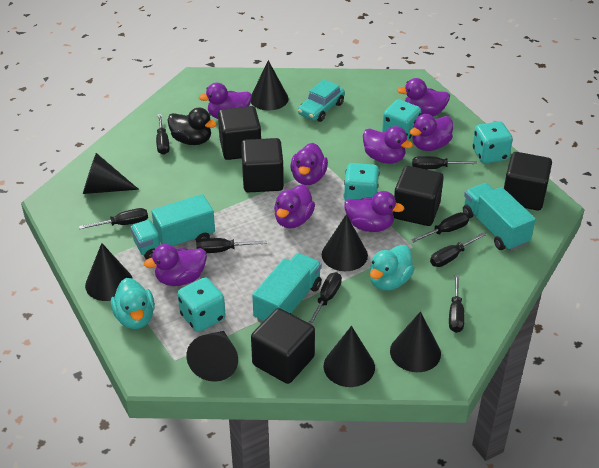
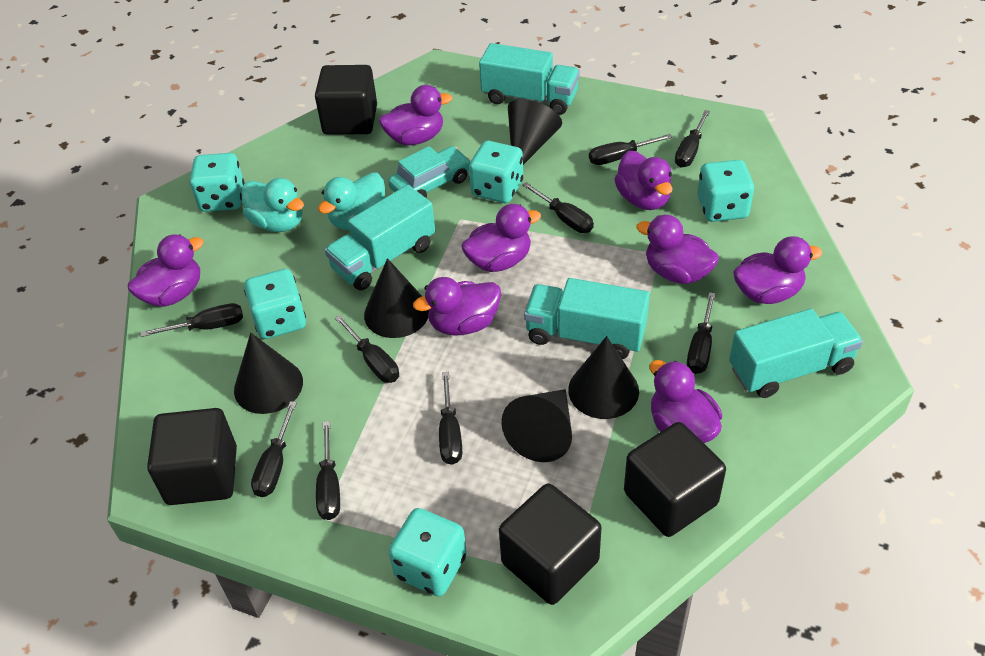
black cone: 7 -> 5
black cube: 5 -> 4
black duck: 1 -> 0
black screwdriver: 8 -> 9
turquoise dice: 4 -> 5
turquoise truck: 3 -> 4

